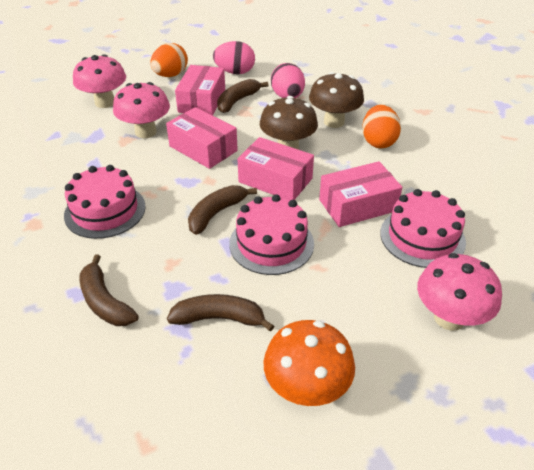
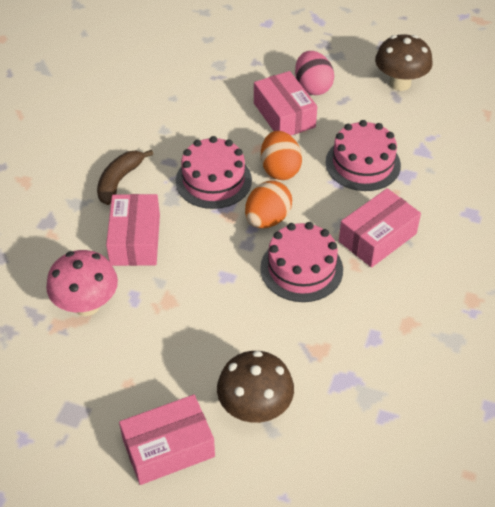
brown banana: 4 -> 1
orange mushroom: 1 -> 0
pink egg: 2 -> 1
pink mushroom: 3 -> 1

